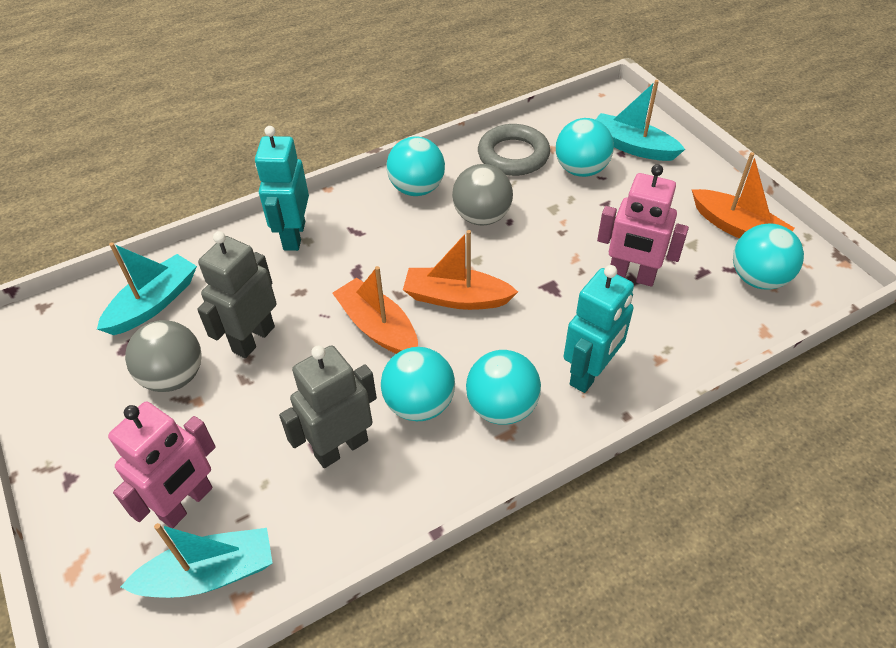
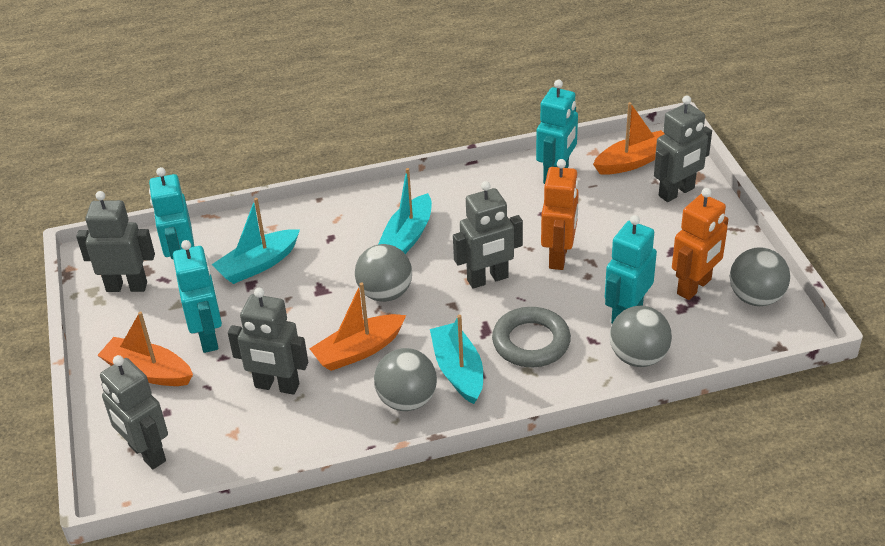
grey ball: 2 -> 4
grey robot: 2 -> 5
orange robot: 0 -> 2
pink robot: 2 -> 0
turquoise ball: 5 -> 0
turquoise robot: 2 -> 4

